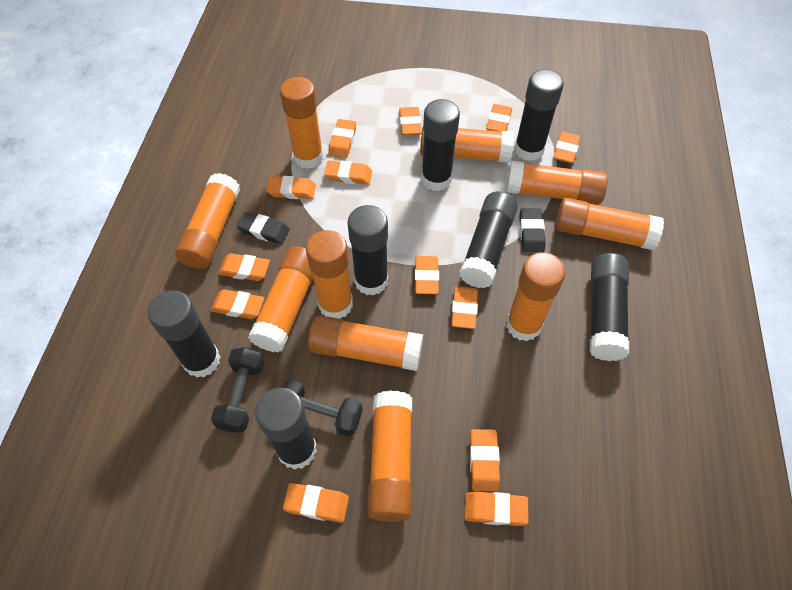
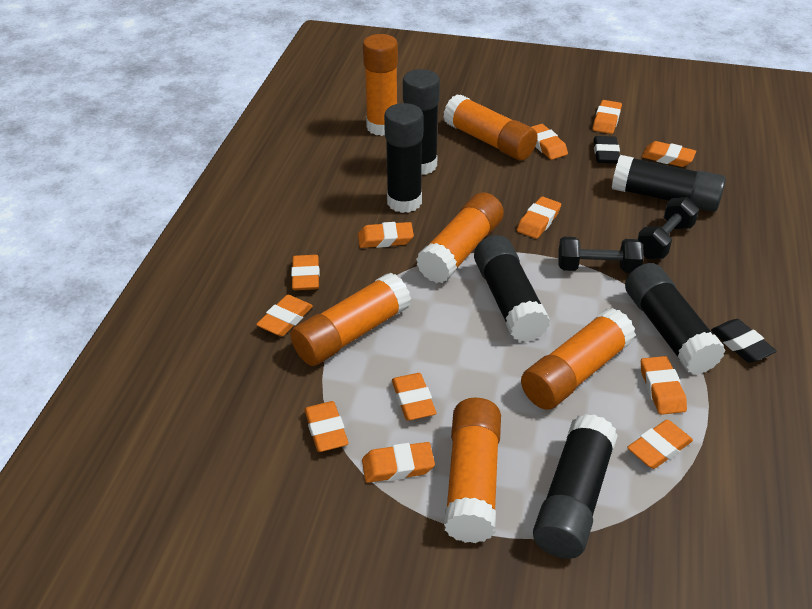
black glue stick: 7 -> 6
orange eraser: 13 -> 12
orange glue stick: 10 -> 6

